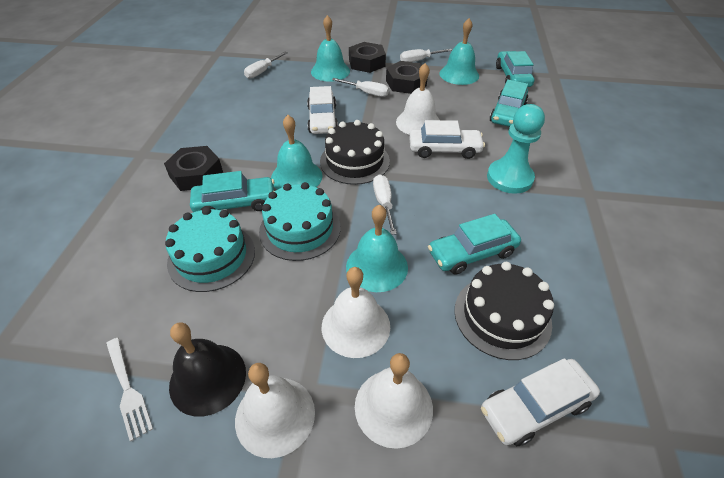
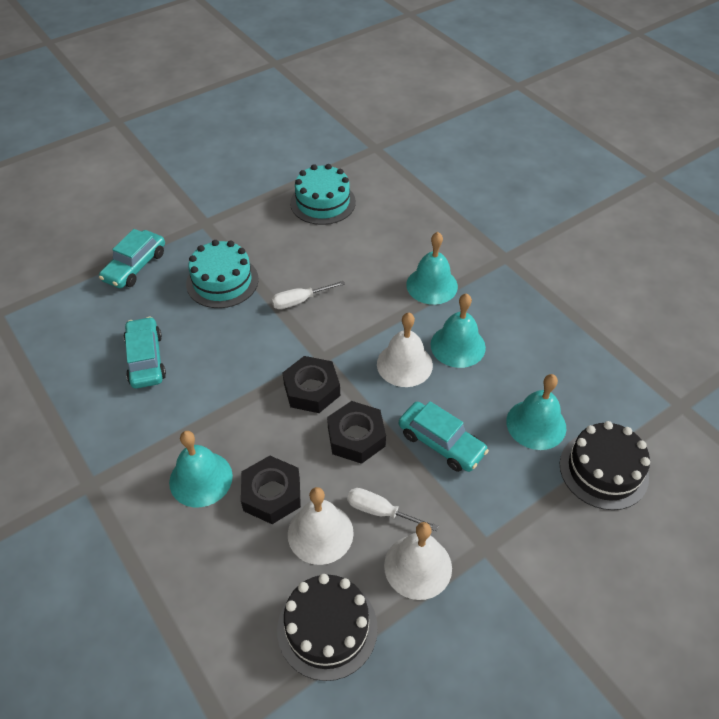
black bell: 1 -> 0
turquoise car: 4 -> 3
turquoise pawn: 1 -> 0
white bell: 4 -> 3
white car: 3 -> 0
white fork: 1 -> 0
white screwdriver: 4 -> 2

